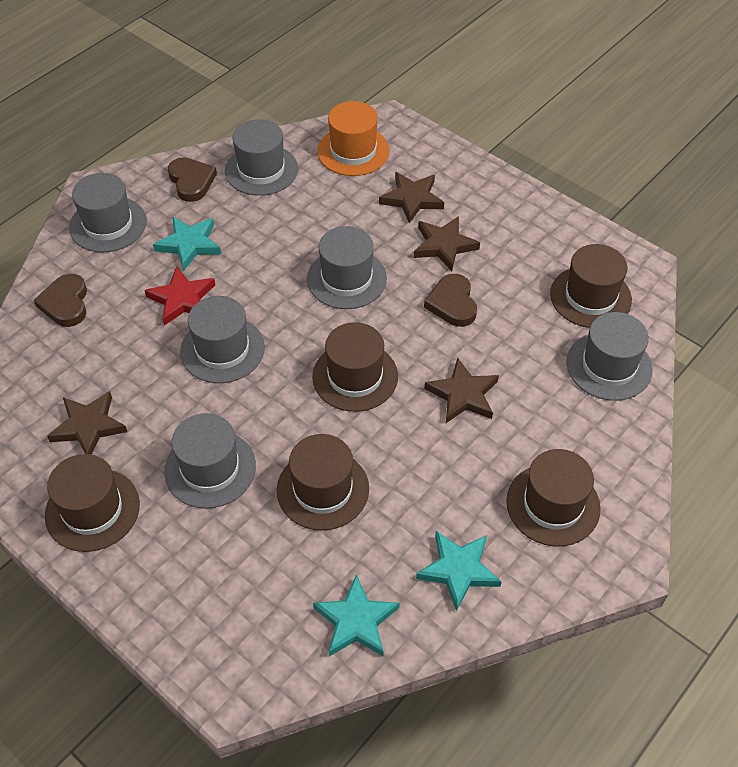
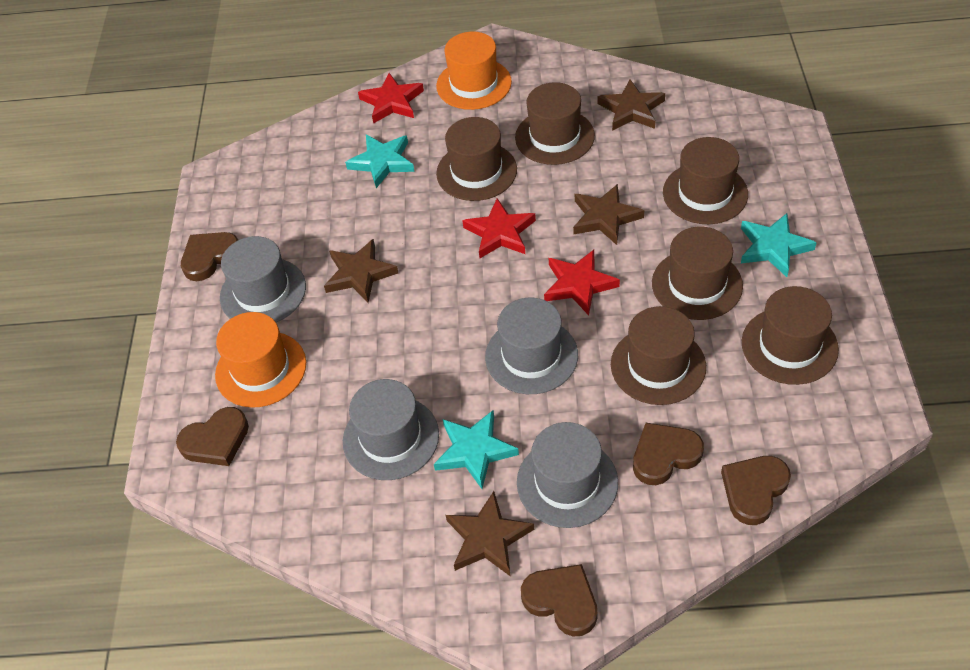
brown hat: 5 -> 6
brown heart: 3 -> 5
grey hat: 6 -> 4
orange hat: 1 -> 2
red star: 1 -> 3

